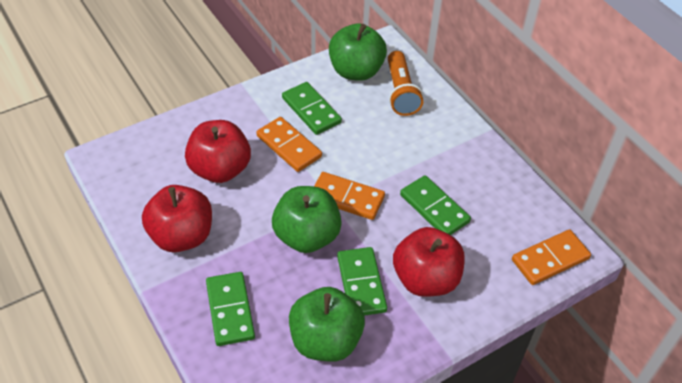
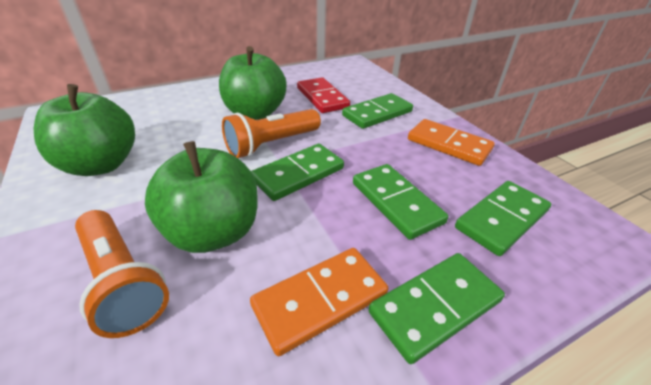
green domino: 4 -> 5
orange domino: 3 -> 2
orange flashlight: 1 -> 2
red apple: 3 -> 0
red domino: 0 -> 1

